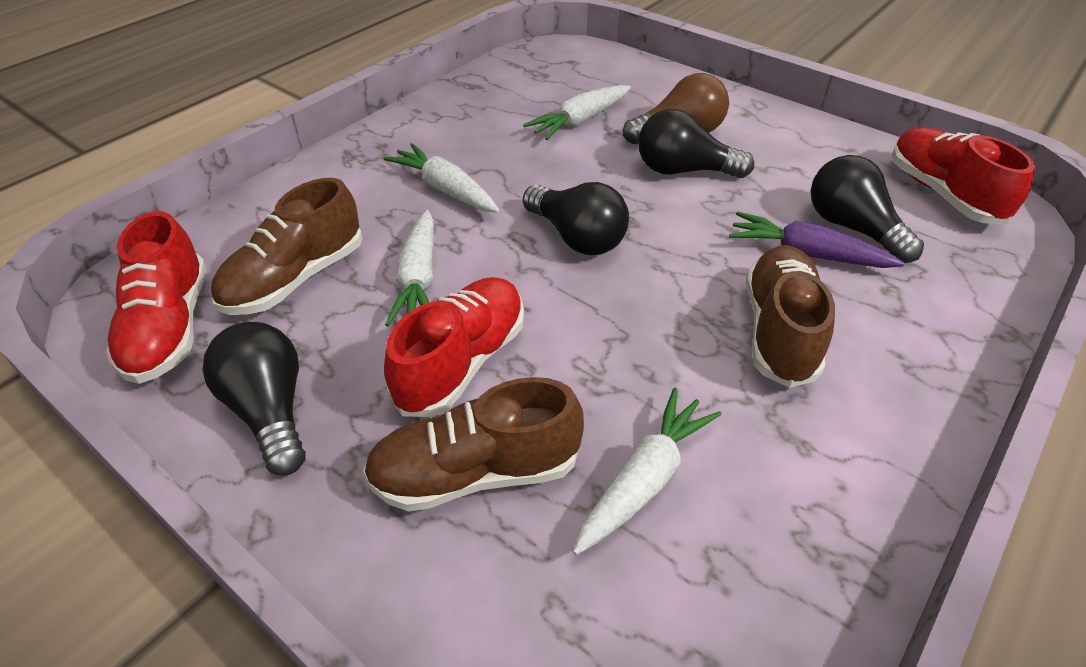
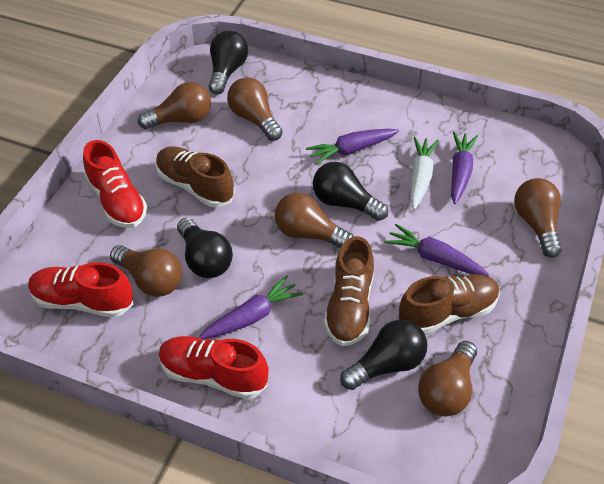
brown light bulb: 1 -> 6
purple carrot: 1 -> 4
white carrot: 4 -> 1

